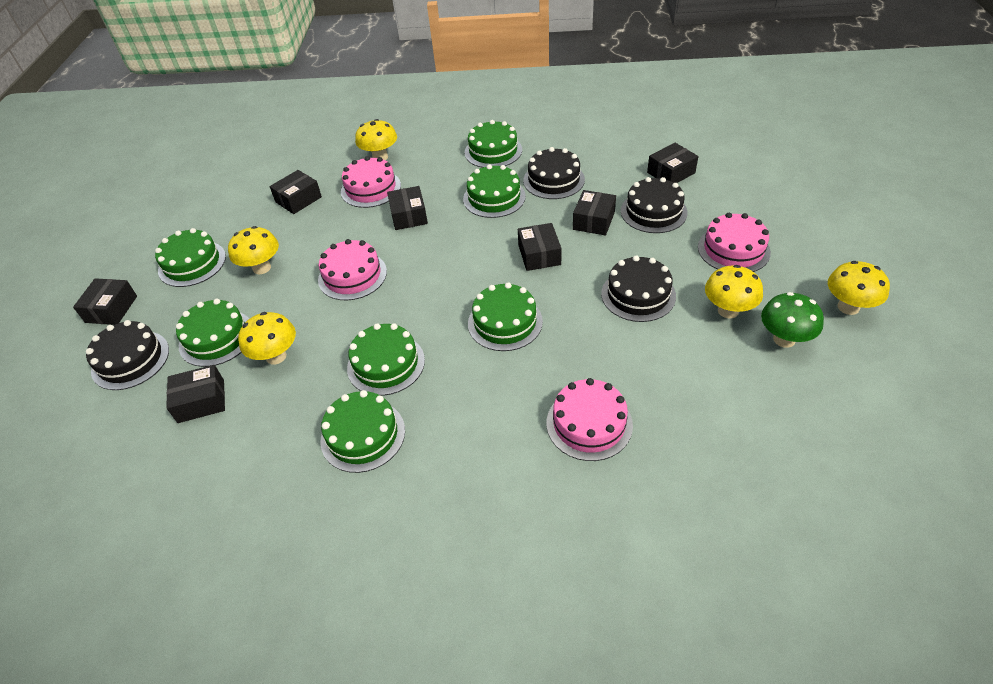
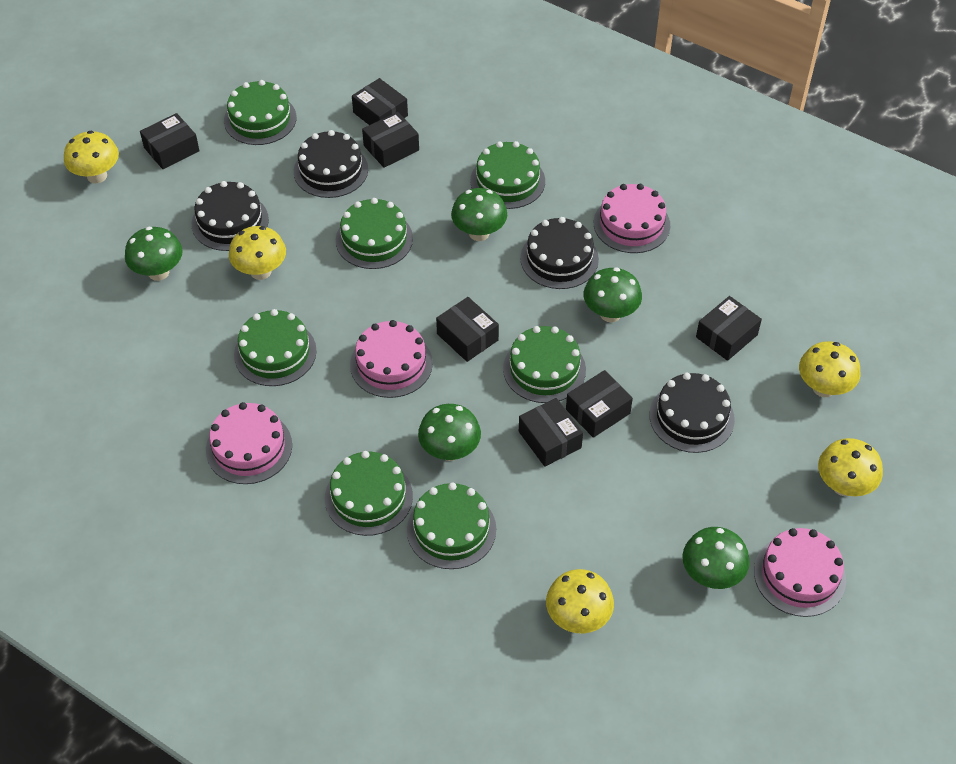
green mushroom: 1 -> 5

